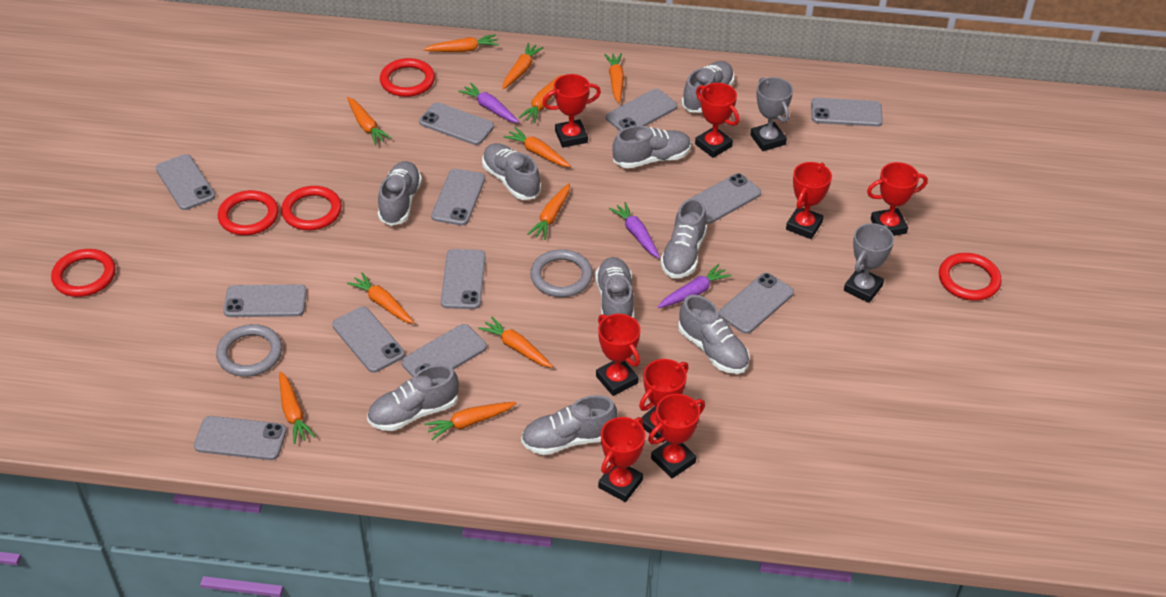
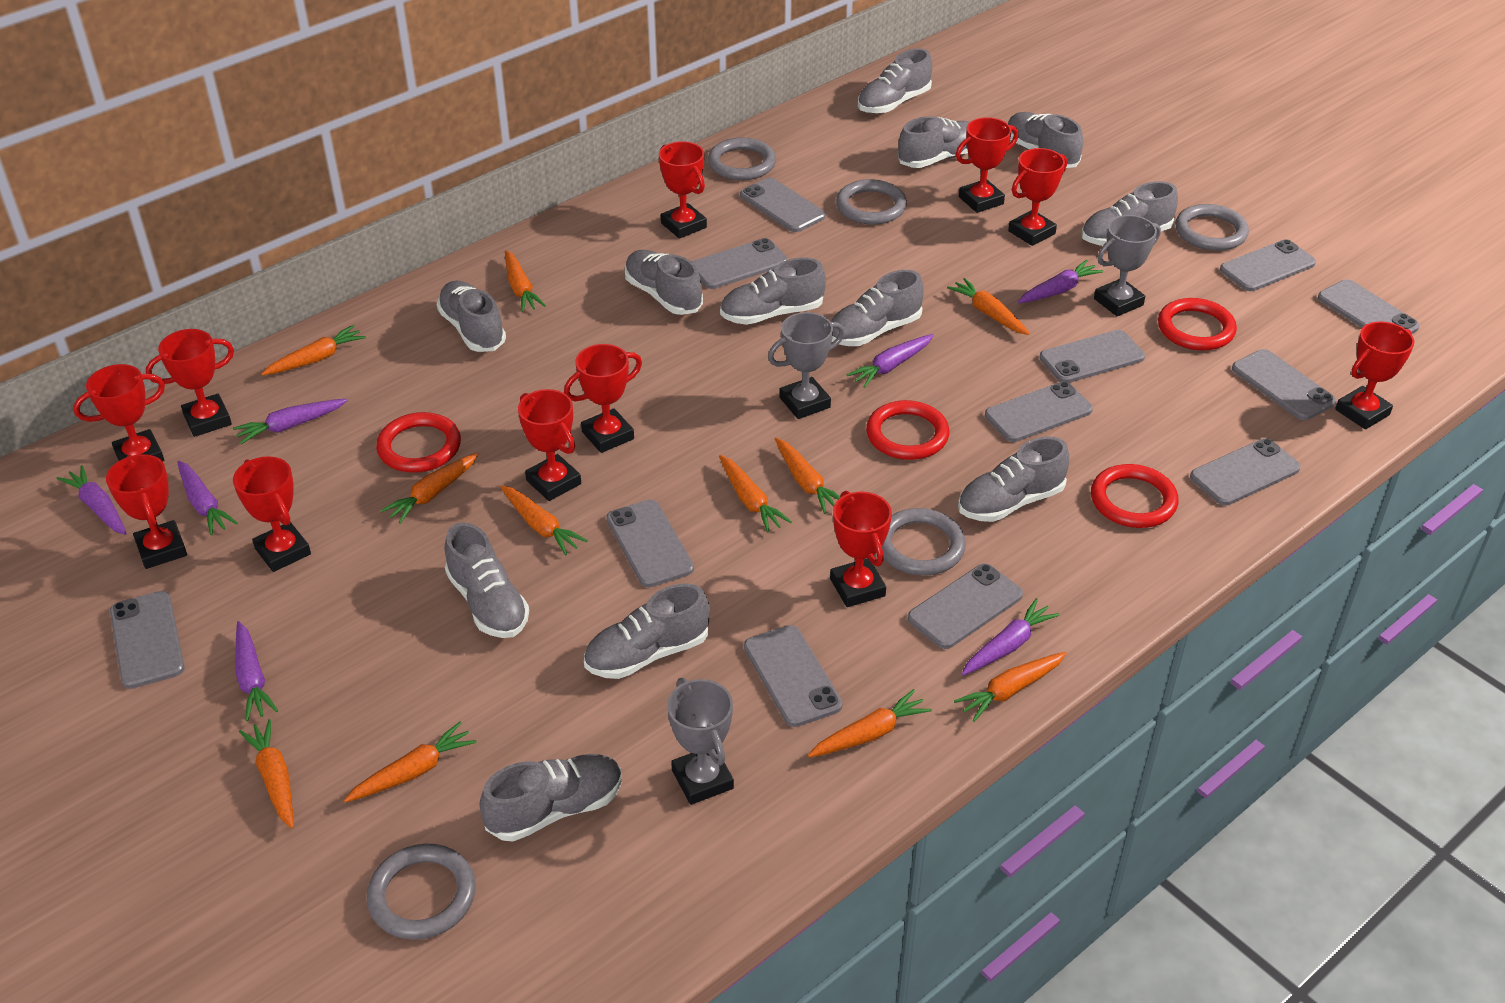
grey ring: 2 -> 5
grey shoe: 9 -> 12
grey trophy: 2 -> 3
purple carrot: 3 -> 7
red ring: 5 -> 4
red trophy: 8 -> 11

